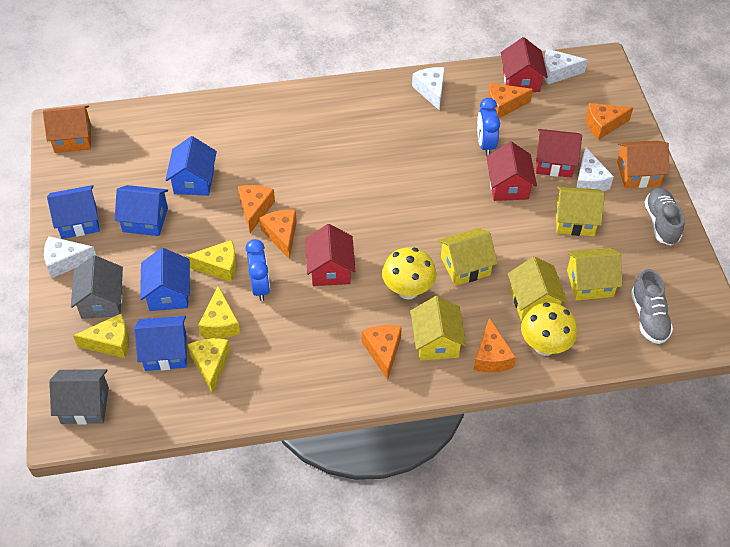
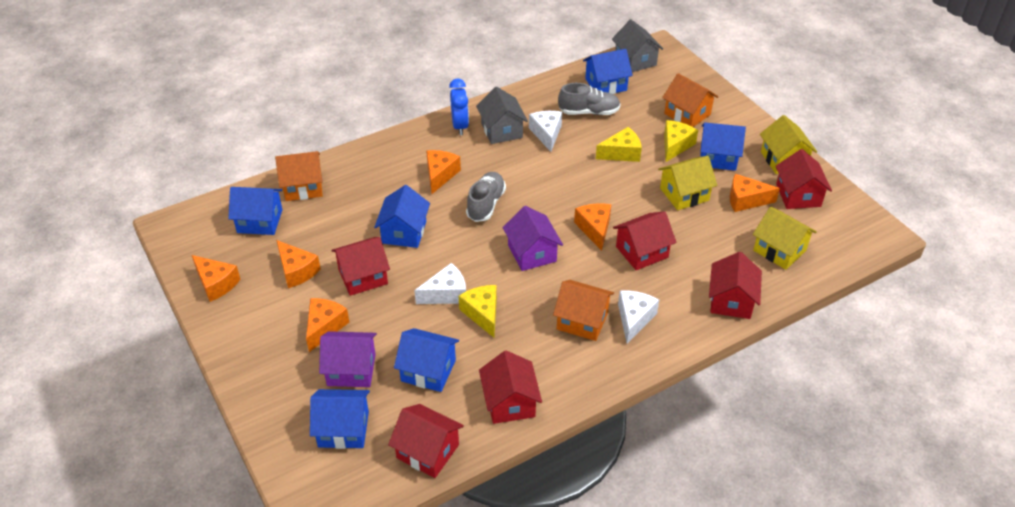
blue clock: 2 -> 1
blue house: 5 -> 6
orange house: 2 -> 3
purple house: 0 -> 2
red house: 4 -> 6
white cheese: 4 -> 3
yellow cheese: 4 -> 3
yellow house: 5 -> 3
yellow mushroom: 2 -> 0

